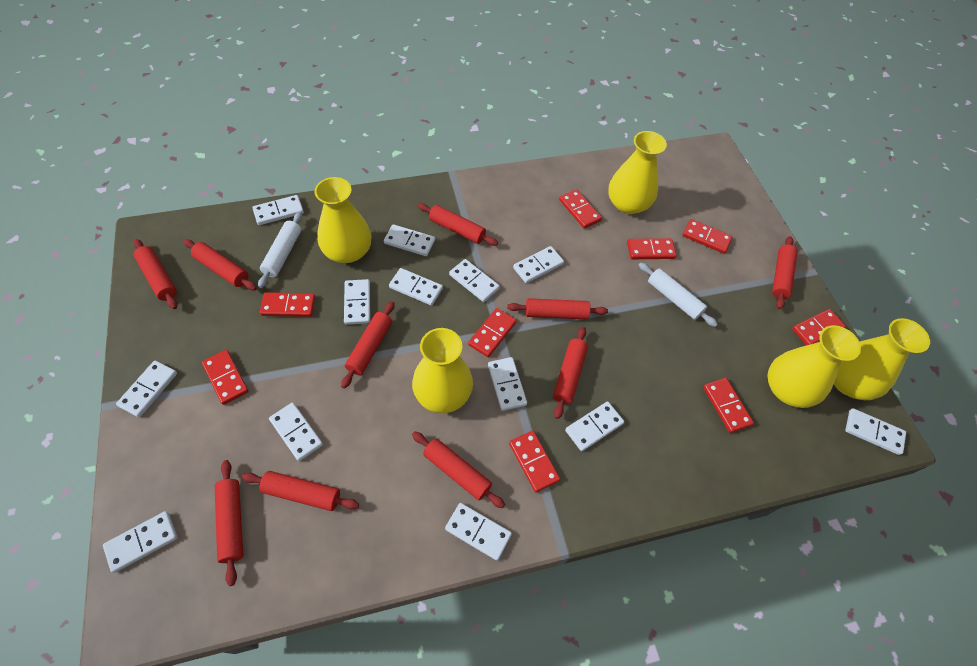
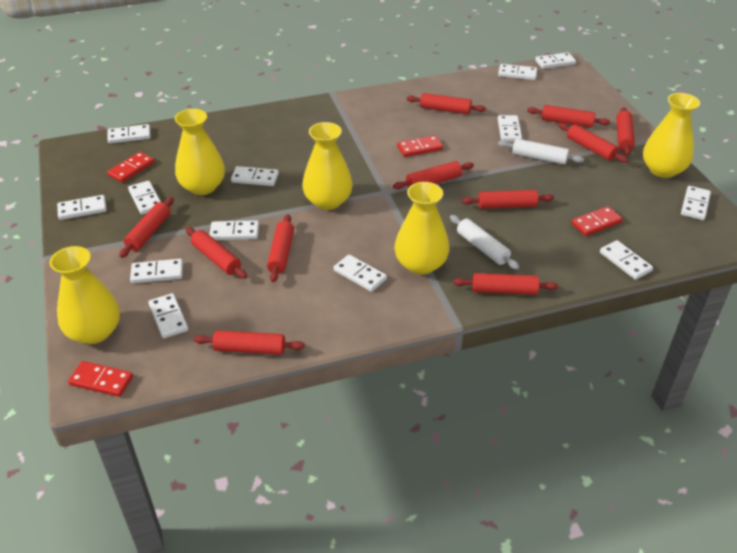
red domino: 9 -> 4
red rolling pin: 10 -> 11

